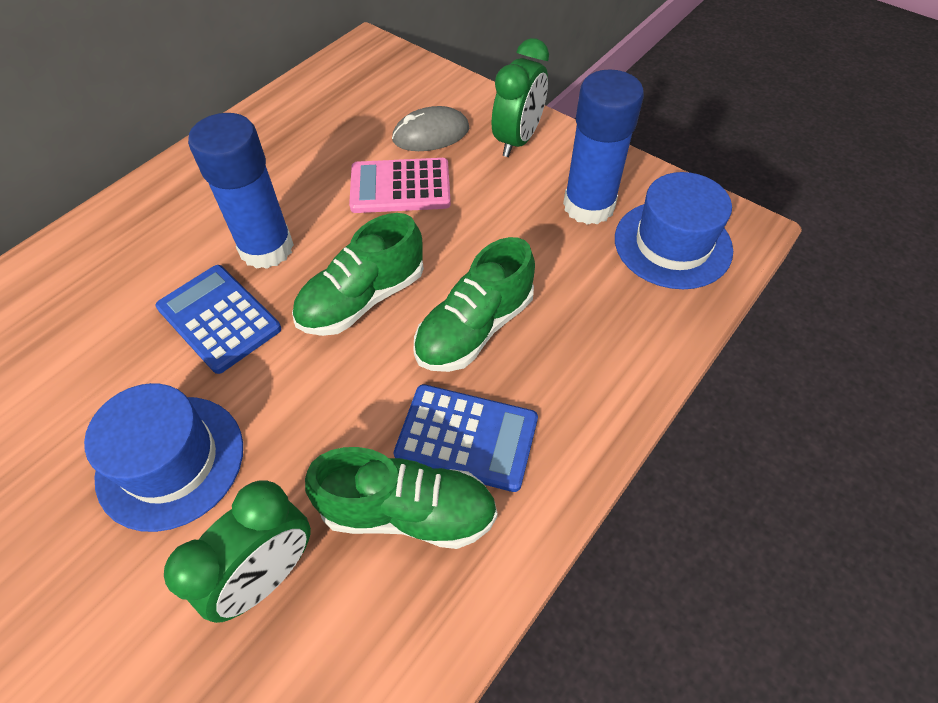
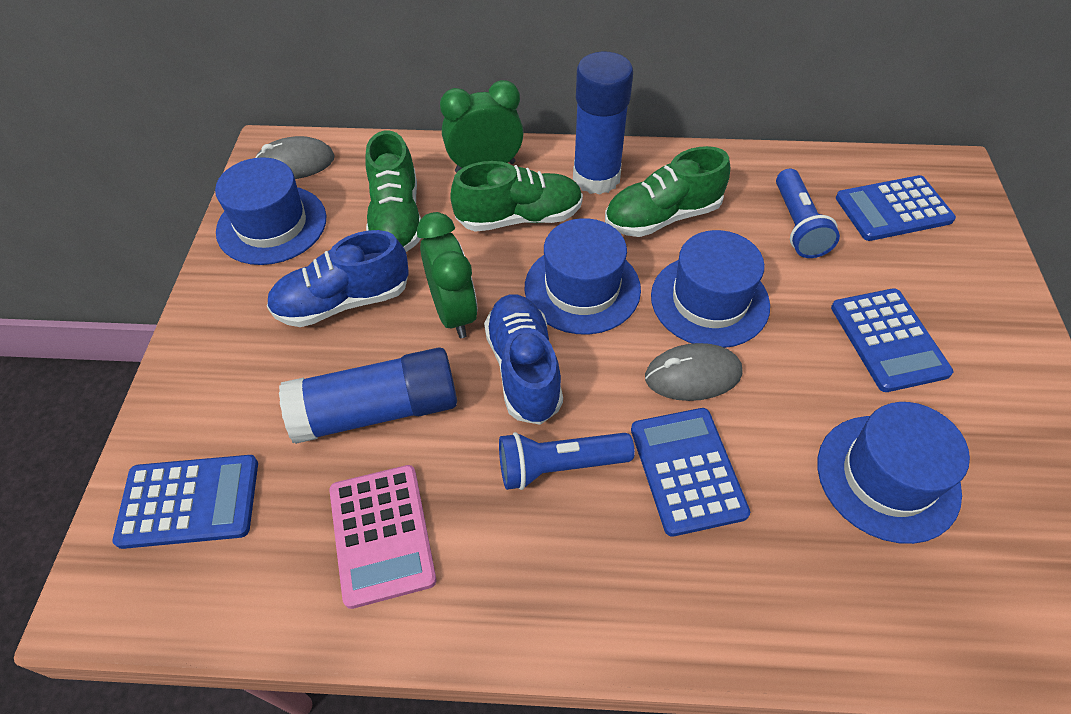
blue calculator: 2 -> 4
blue flashlight: 0 -> 2
blue hat: 2 -> 4
blue shoe: 0 -> 2
grey mouse: 1 -> 2

